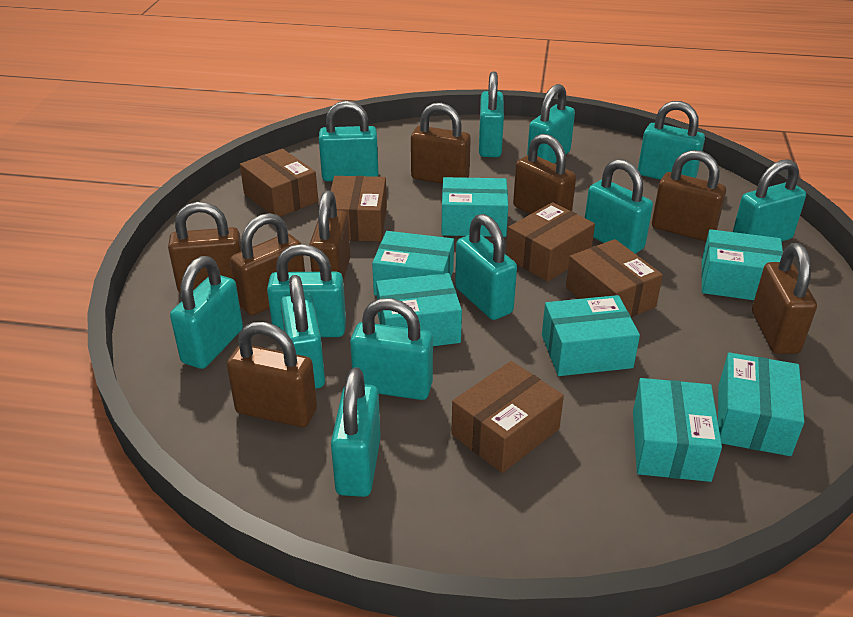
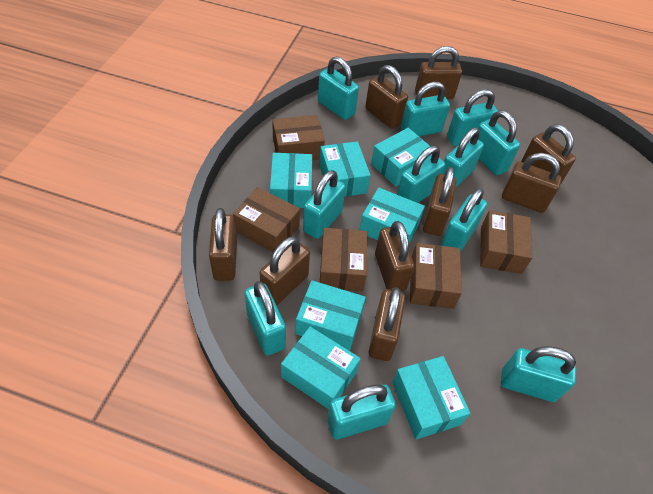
brown padlock: 8 -> 9
turquoise padlock: 12 -> 11

